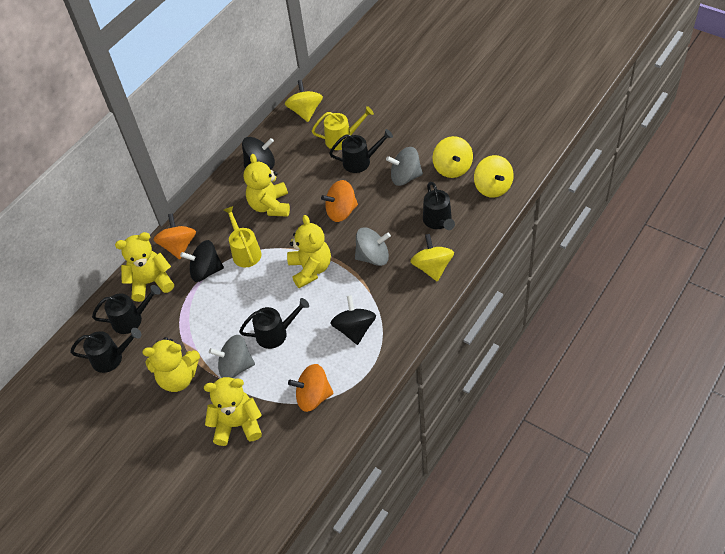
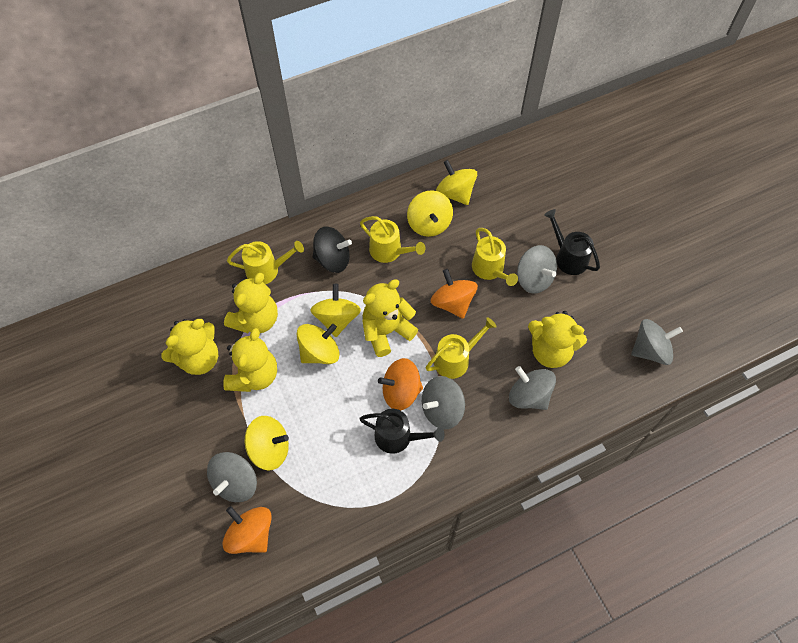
black spinning top: 3 -> 1
black watering can: 5 -> 2
grey spinning top: 3 -> 5
yellow spinning top: 4 -> 5
yellow watering can: 2 -> 4

